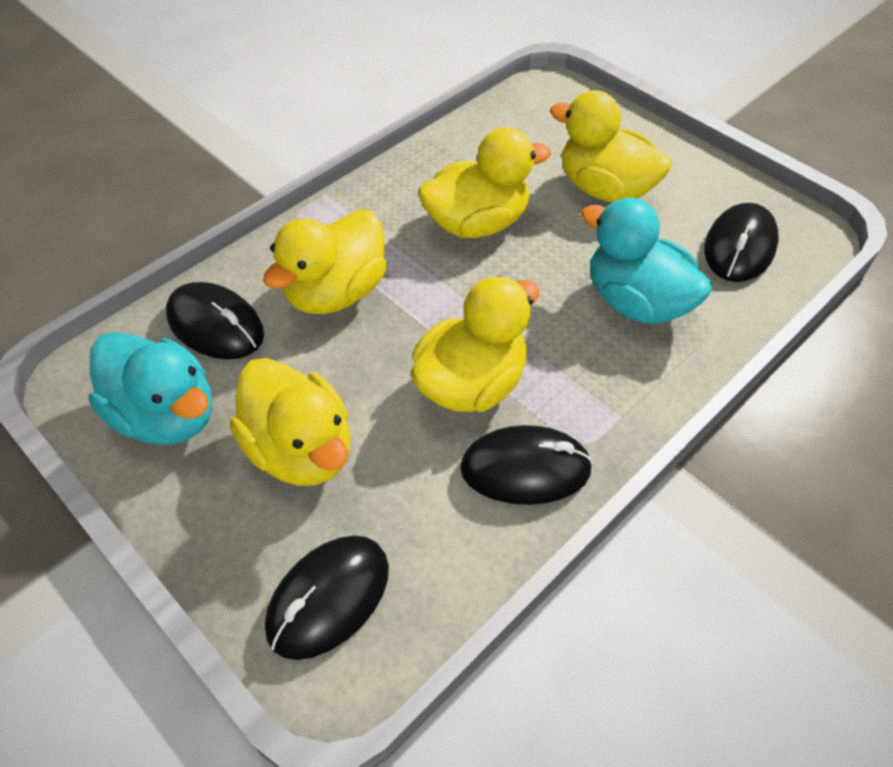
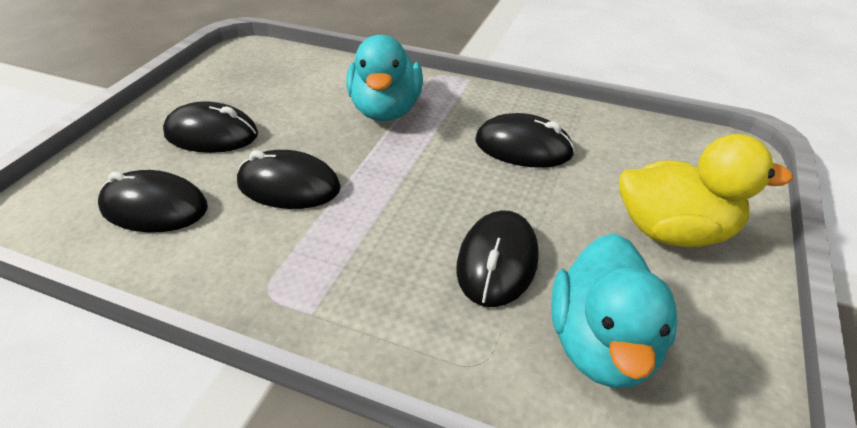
black mouse: 4 -> 5
yellow duck: 5 -> 1

